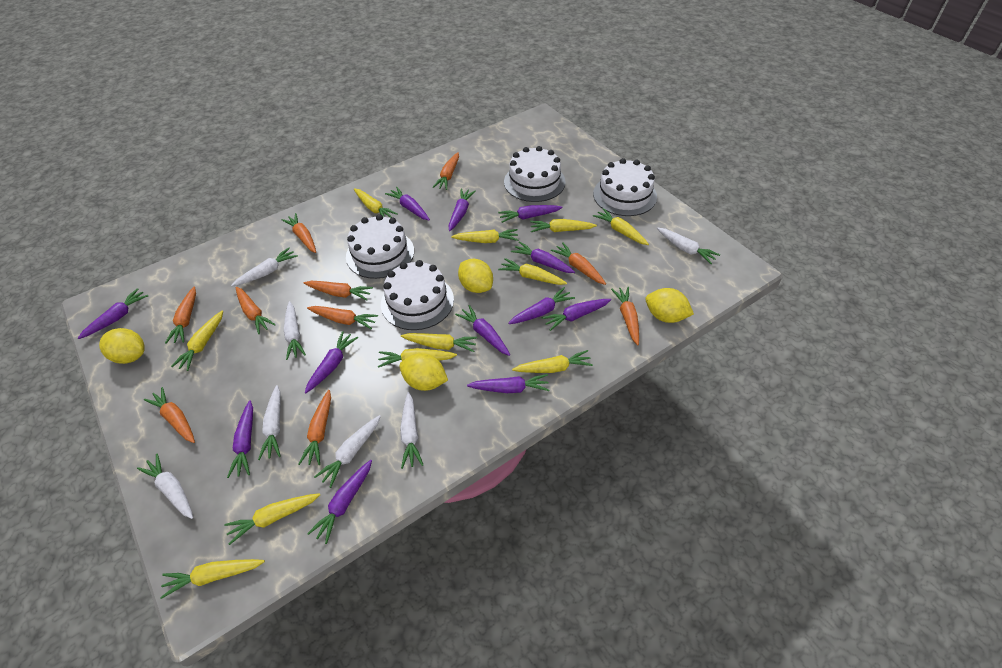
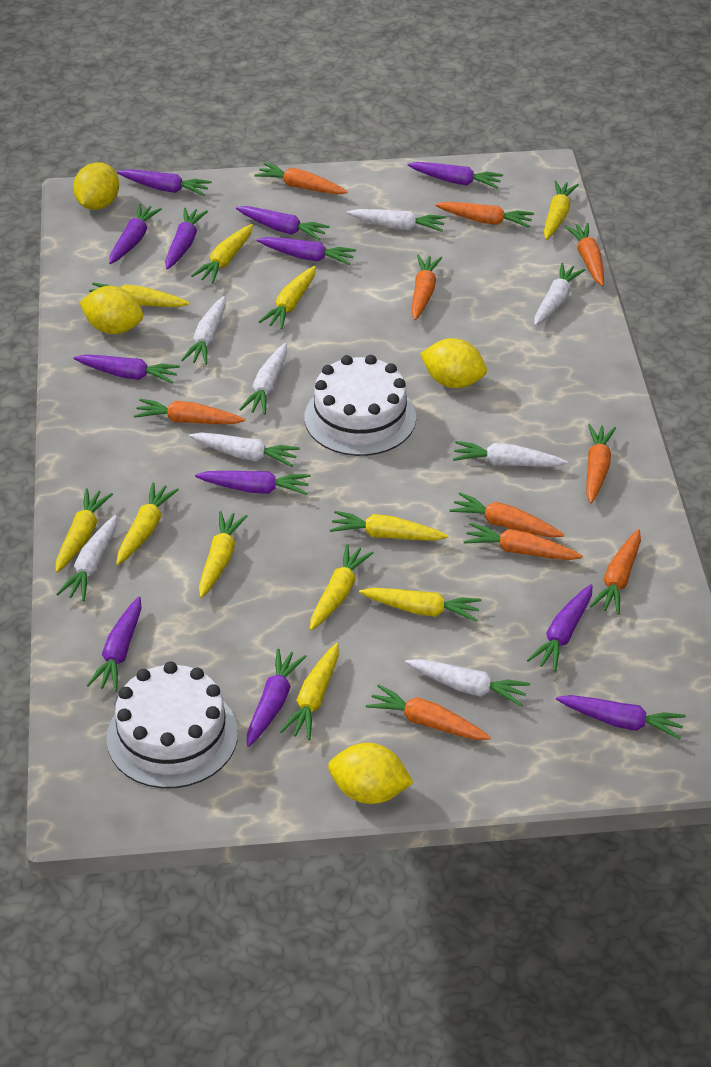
white cake: 4 -> 2
white carrot: 7 -> 8

